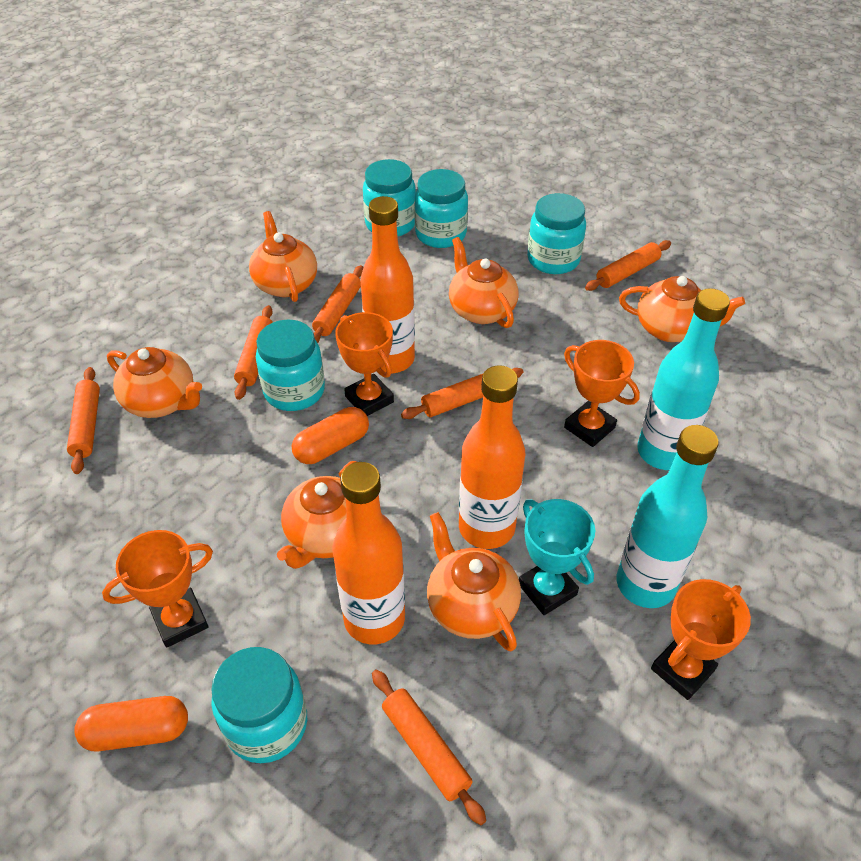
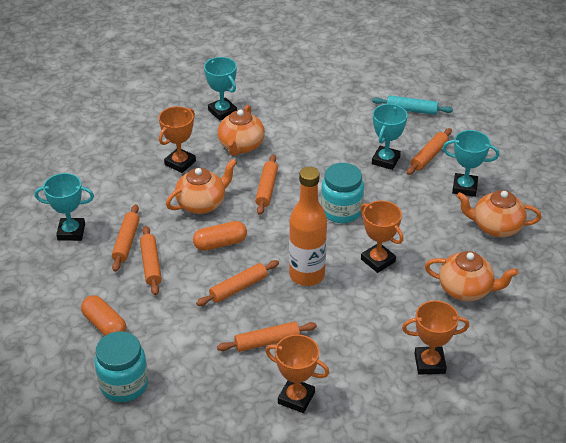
orange bottle: 3 -> 1
orange teapot: 6 -> 4
turquoise bottle: 2 -> 0
turquoise jar: 5 -> 2
turquoise rolling pin: 0 -> 1
turquoise trophy: 1 -> 4

